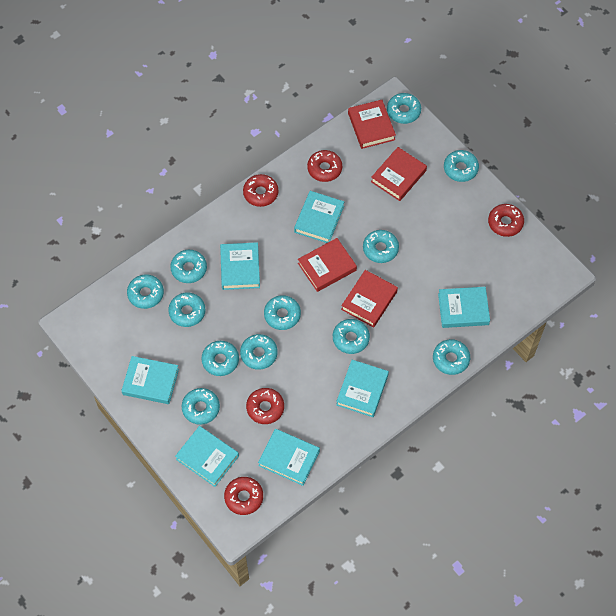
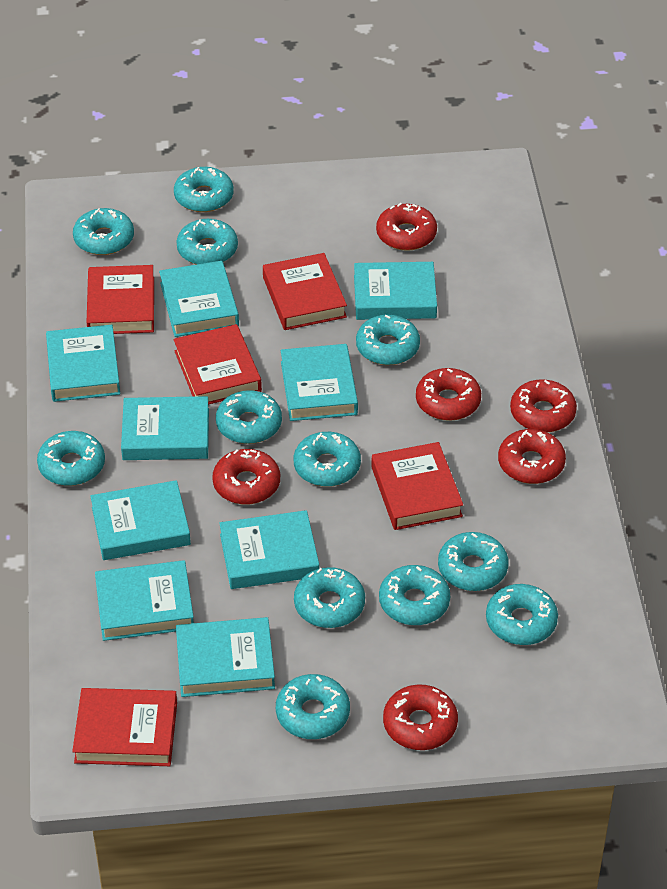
red book: 4 -> 5
red donut: 5 -> 6
turquoise book: 7 -> 9

